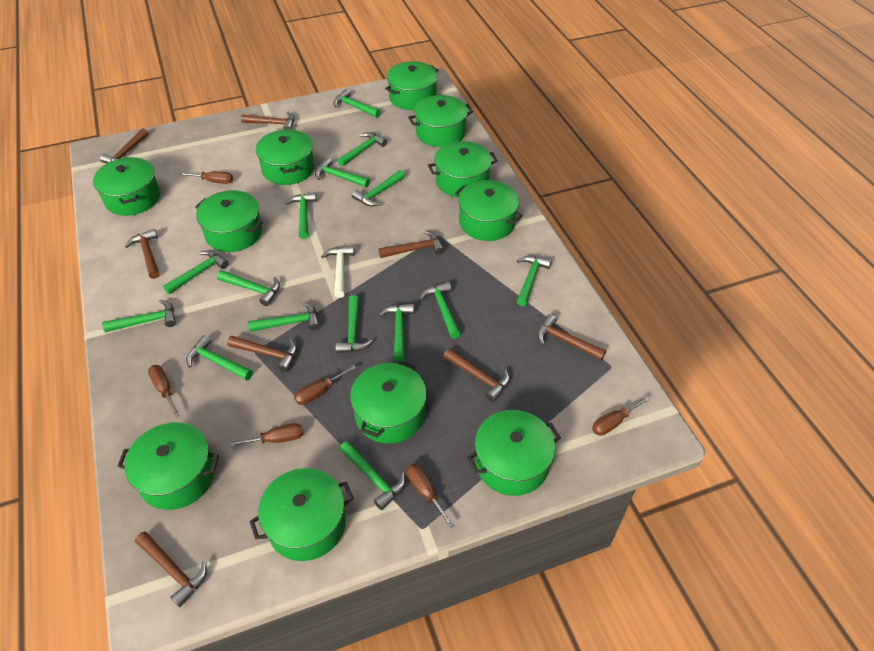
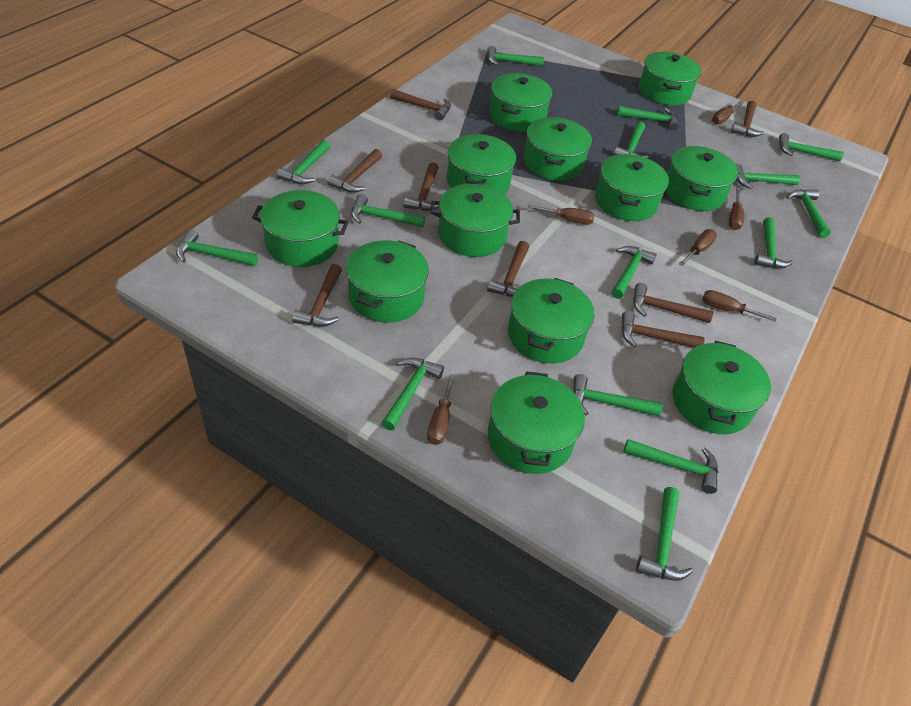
green pot: 11 -> 12
white hammer: 1 -> 0

